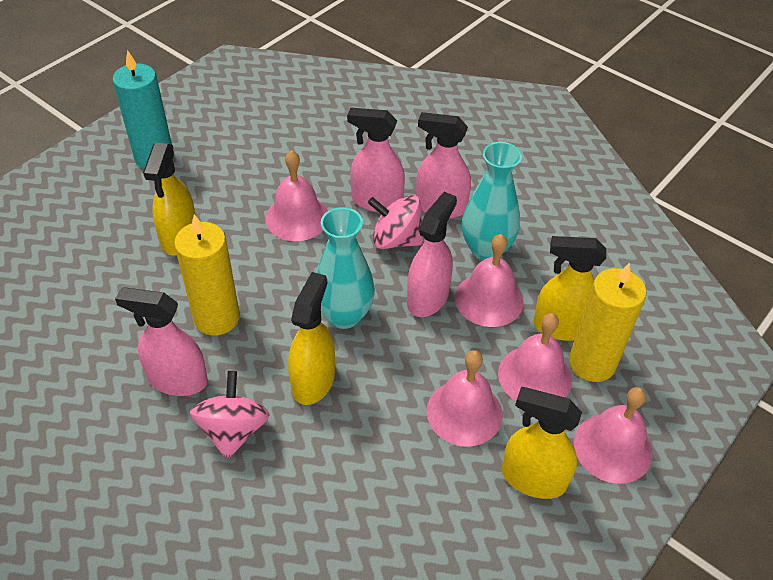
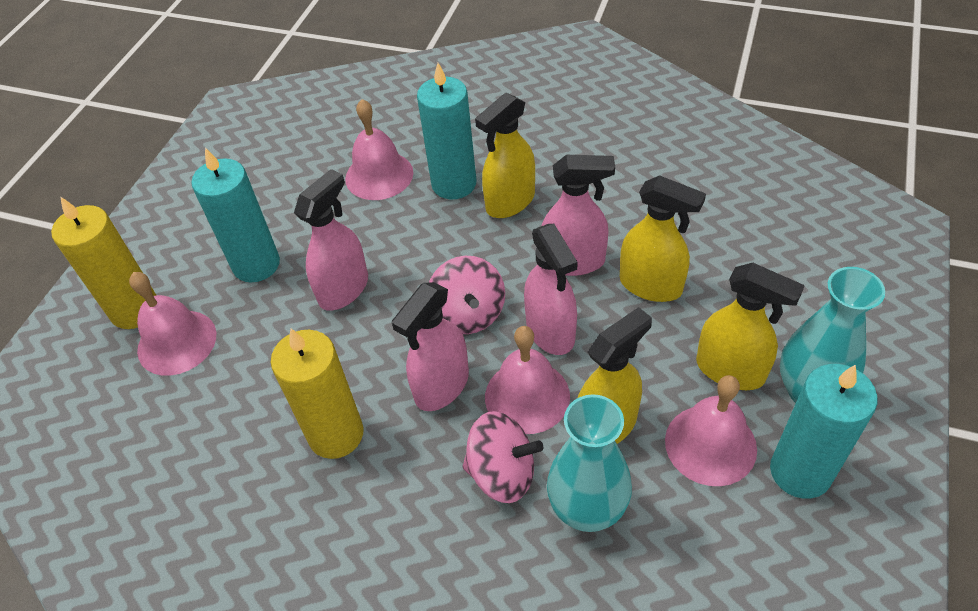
pink bell: 5 -> 4
turquoise candle: 1 -> 3

